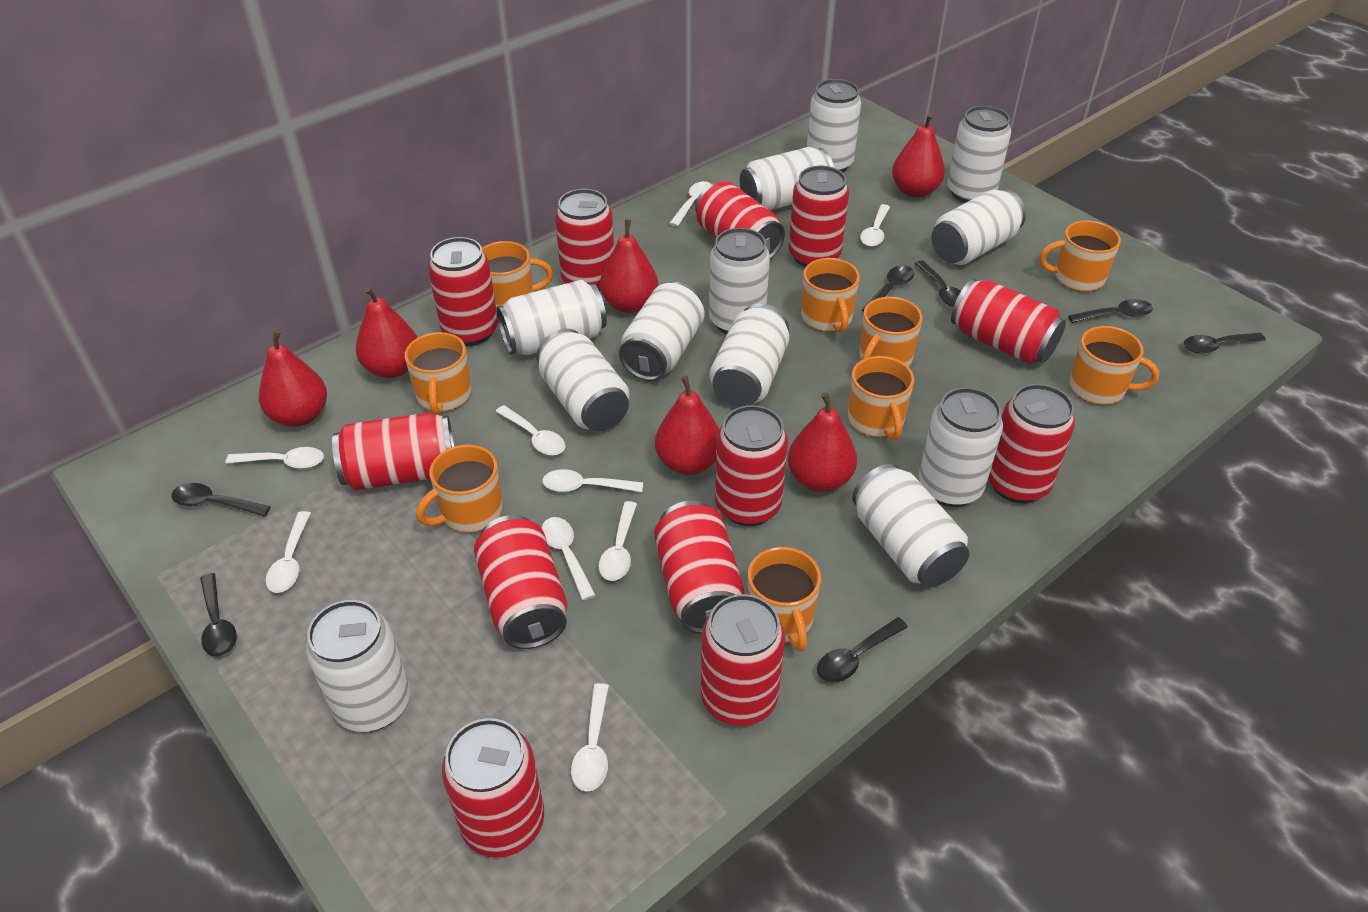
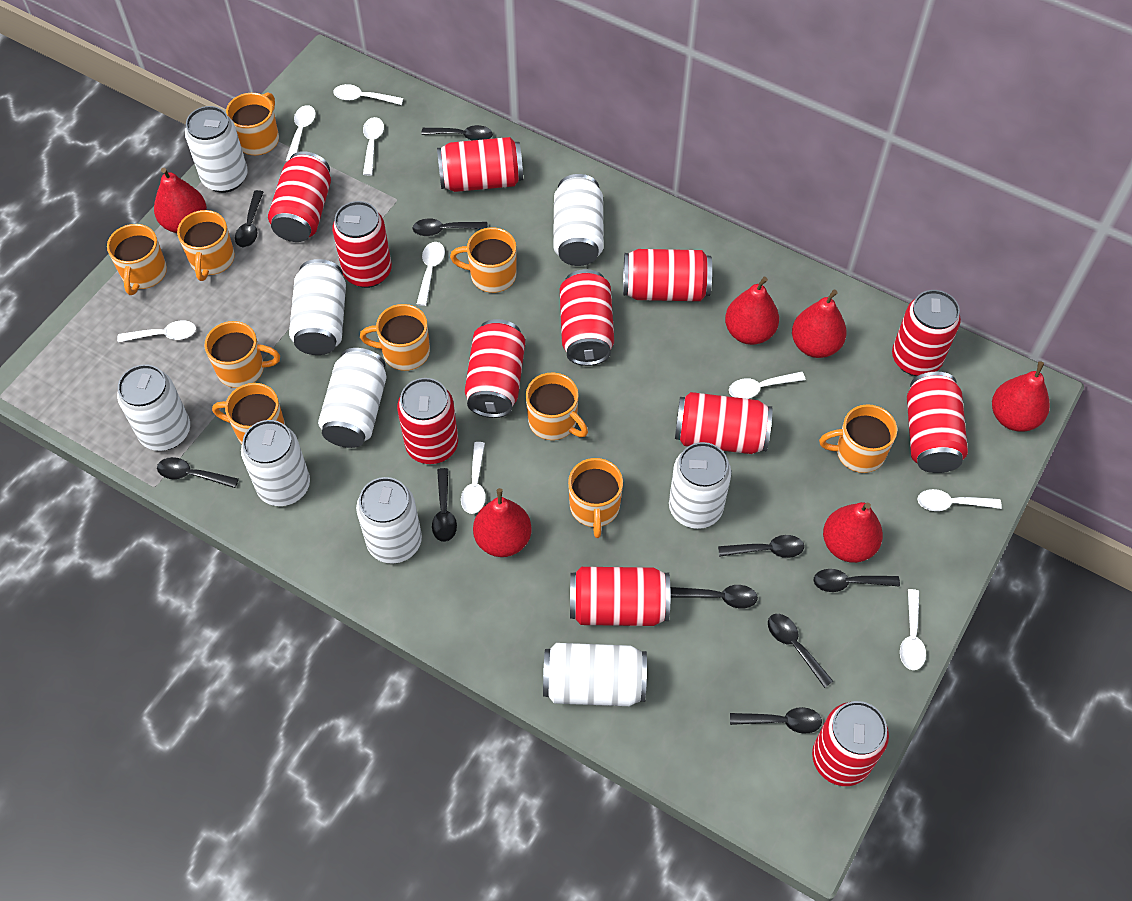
black spoon: 7 -> 10
orange mug: 9 -> 10
white can: 12 -> 9

